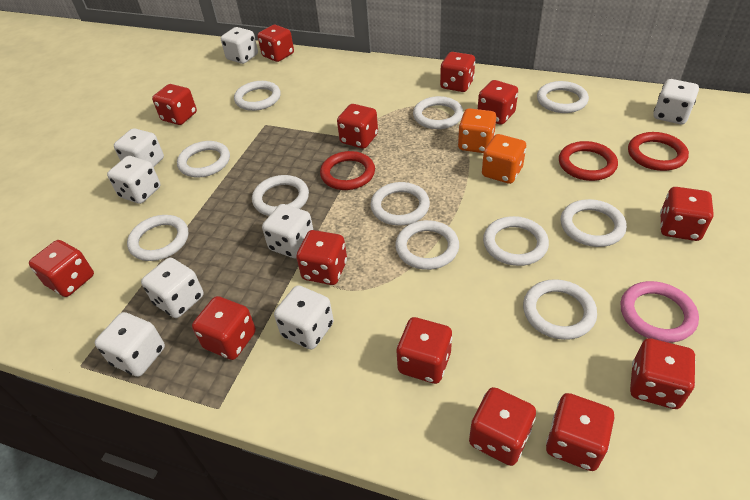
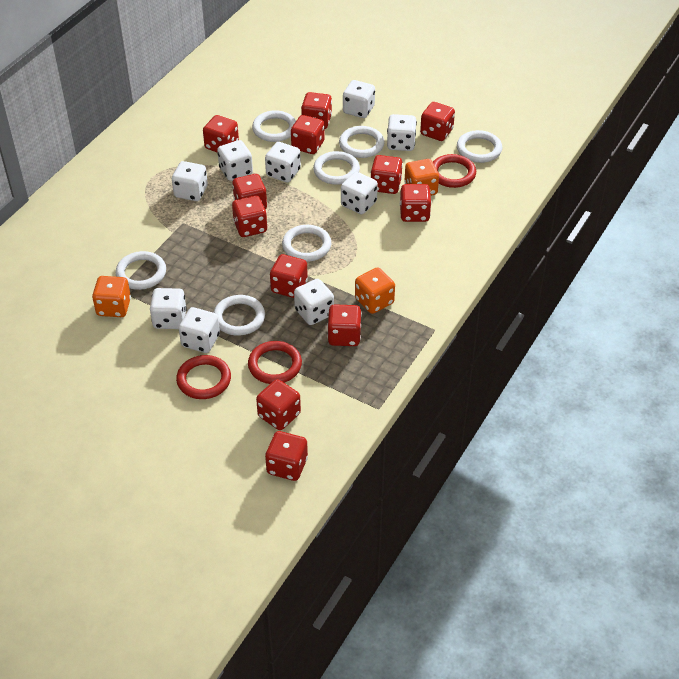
orange dice: 2 -> 3
pink ring: 1 -> 0
red dice: 13 -> 12
white dice: 8 -> 9
white ring: 11 -> 7

